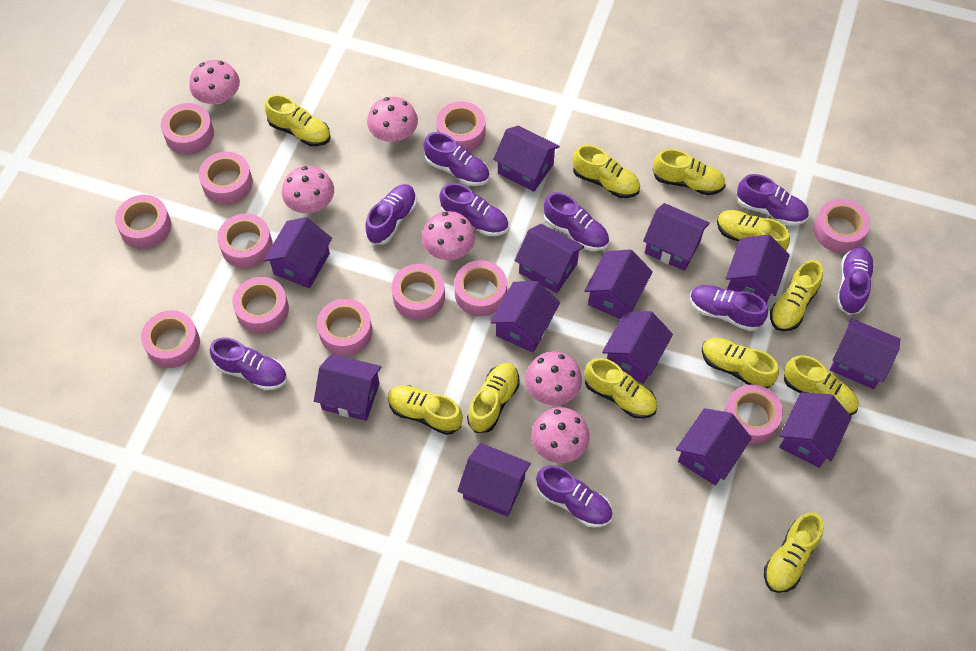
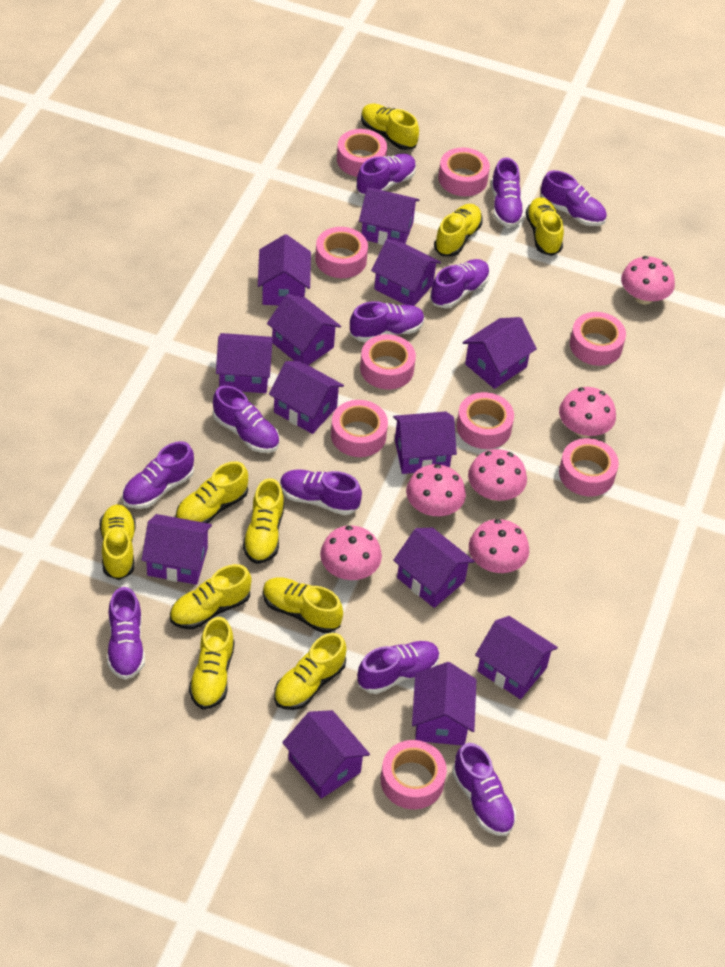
pink tape: 12 -> 9
purple shoe: 9 -> 11
yellow shoe: 11 -> 10

